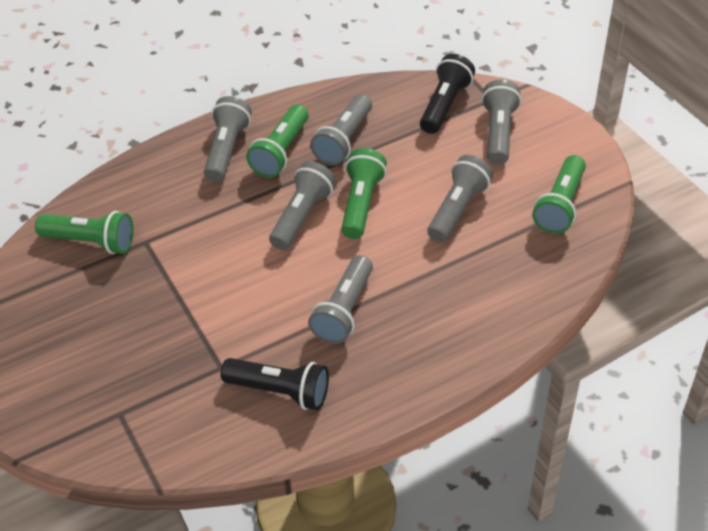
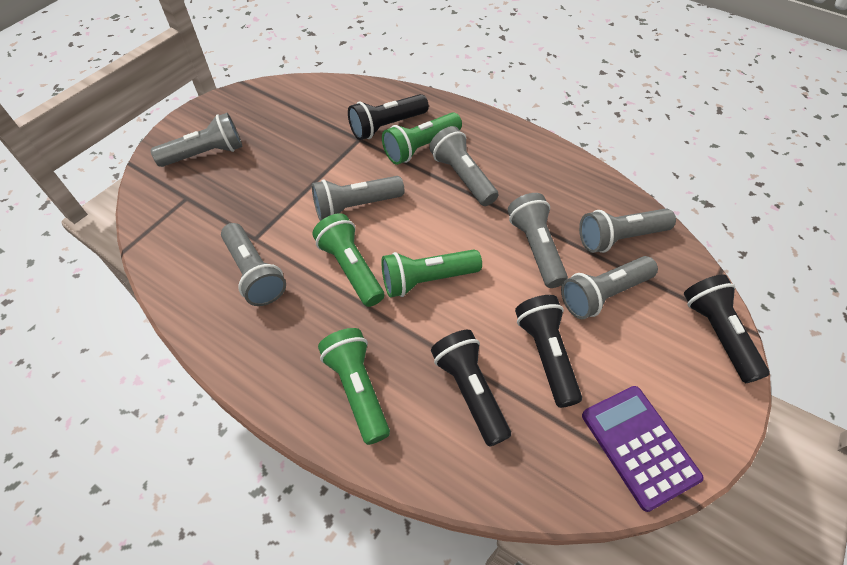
black flashlight: 2 -> 4
grey flashlight: 6 -> 7
purple calculator: 0 -> 1

